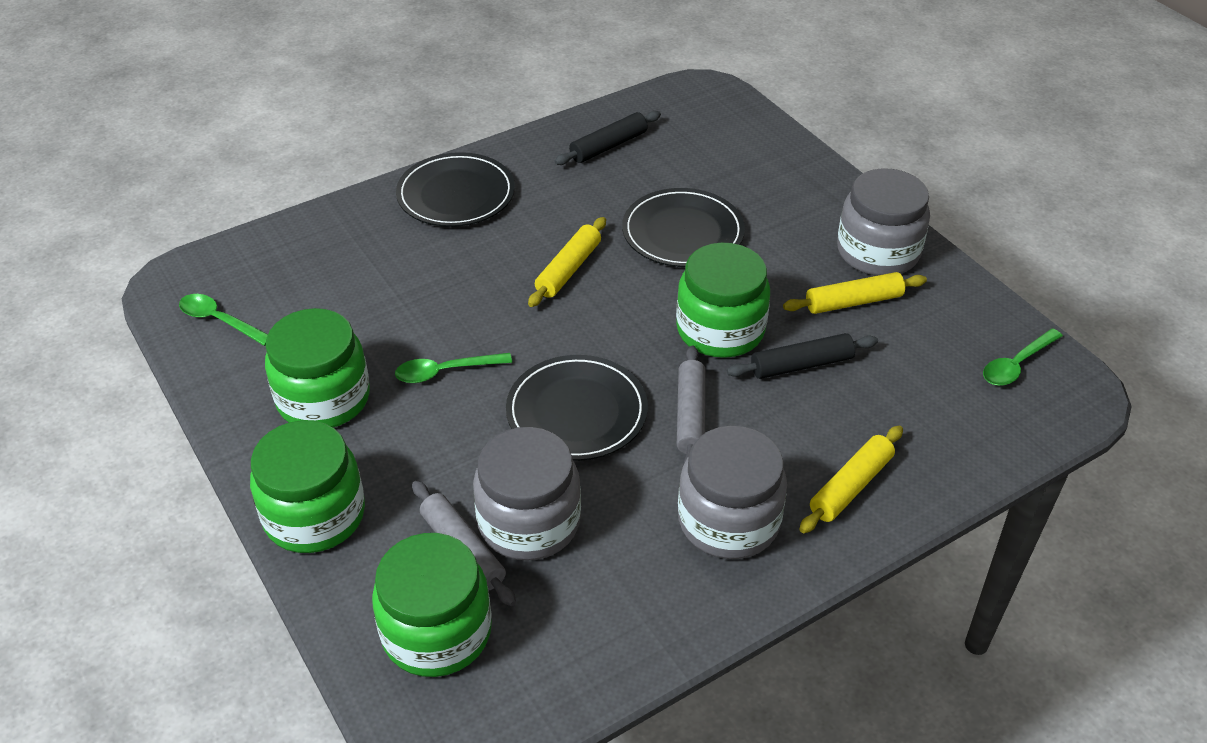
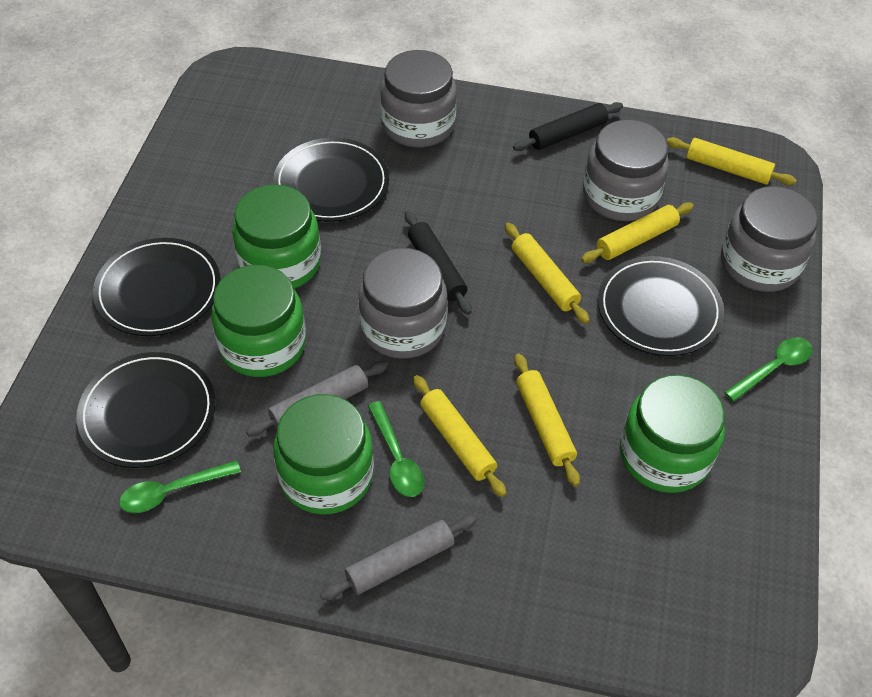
black plate: 3 -> 4
grey jar: 3 -> 4
yellow rolling pin: 3 -> 5

